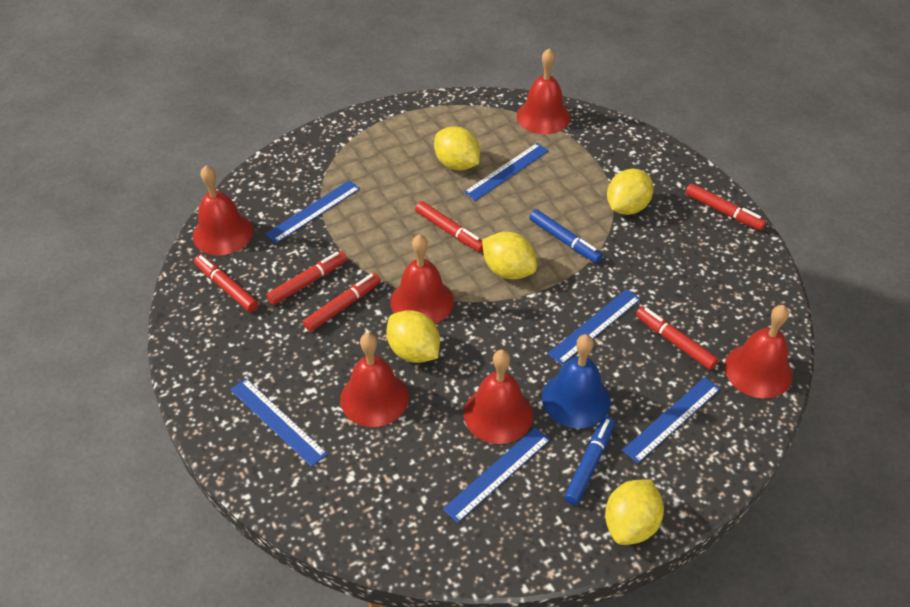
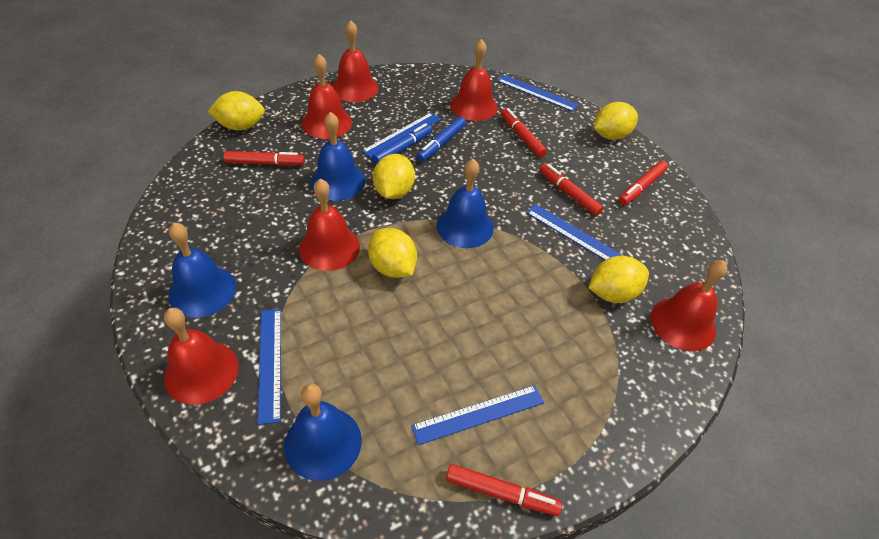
blue bell: 1 -> 4
blue ruler: 6 -> 5
red marker: 6 -> 5

